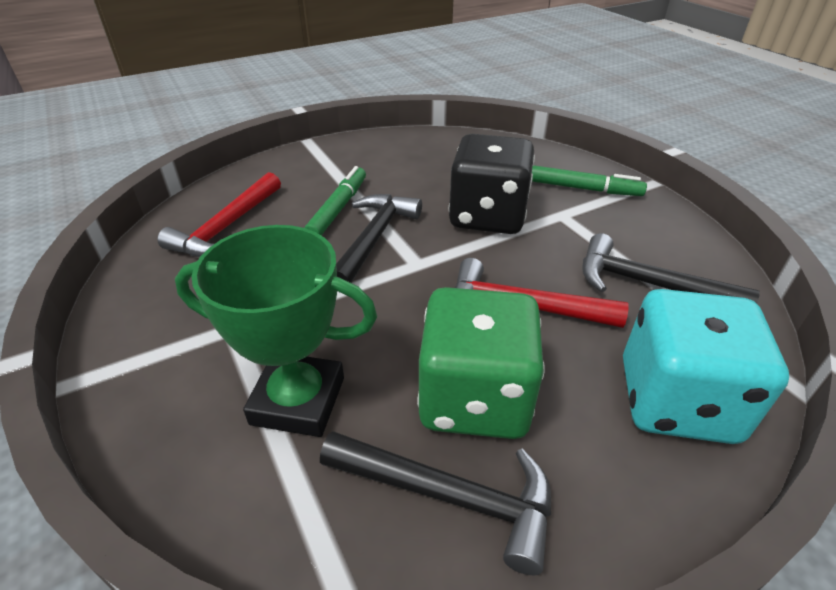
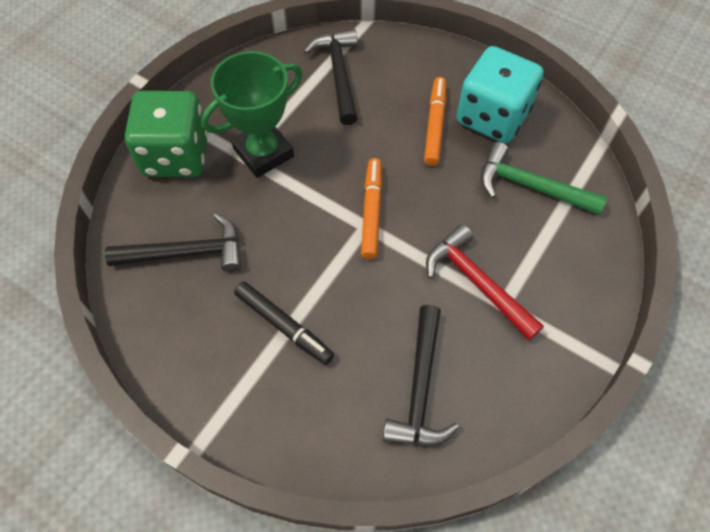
black dice: 1 -> 0
black marker: 0 -> 1
green hammer: 0 -> 1
green marker: 2 -> 0
orange marker: 0 -> 2
red hammer: 2 -> 1

